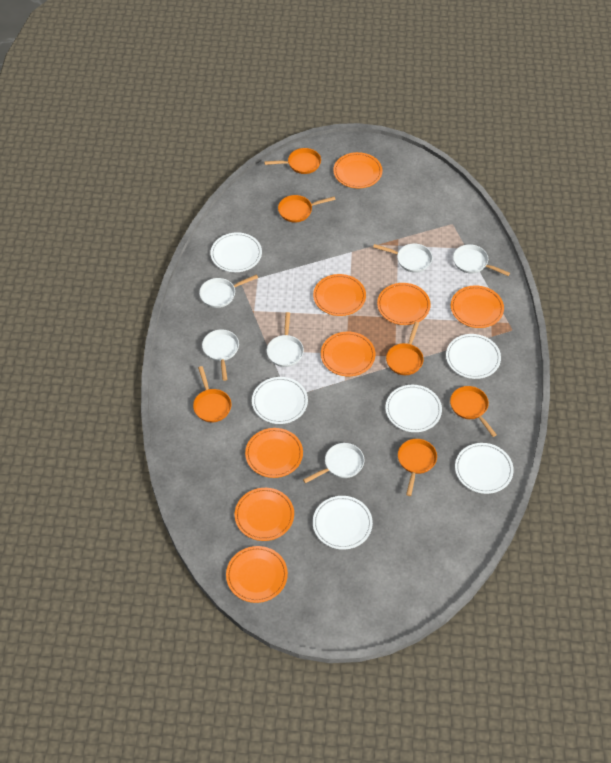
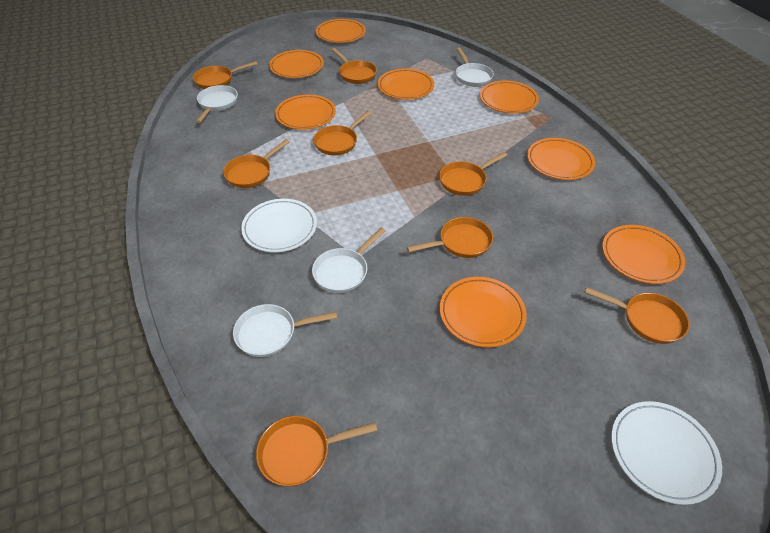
orange pan: 6 -> 8
white pan: 6 -> 4
white plate: 6 -> 2

